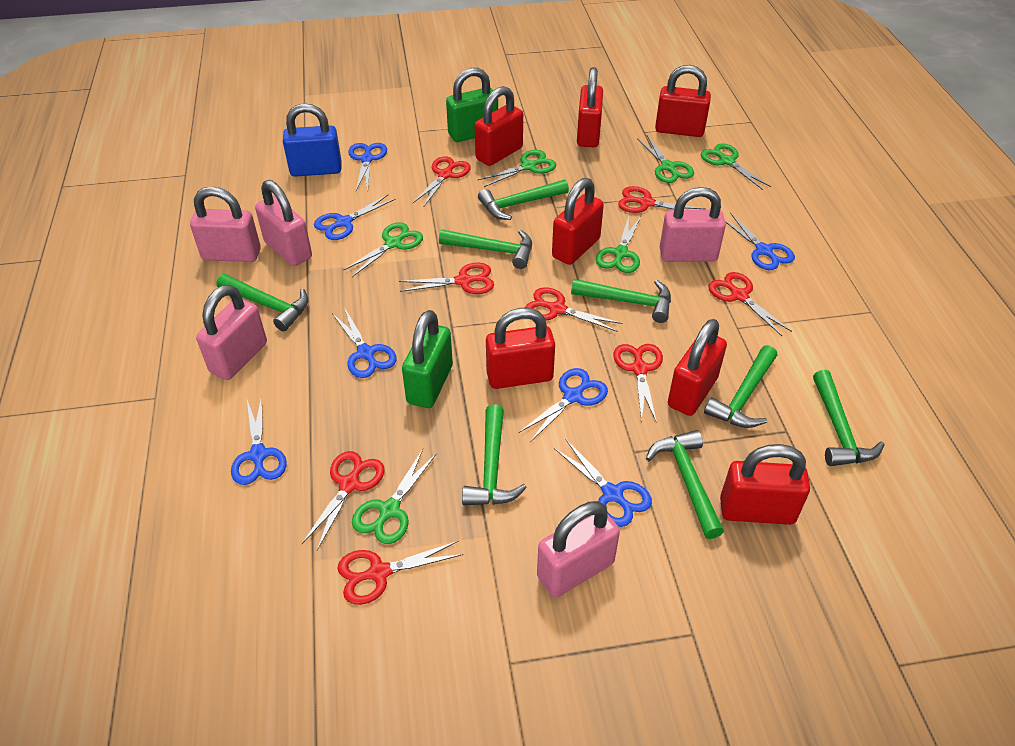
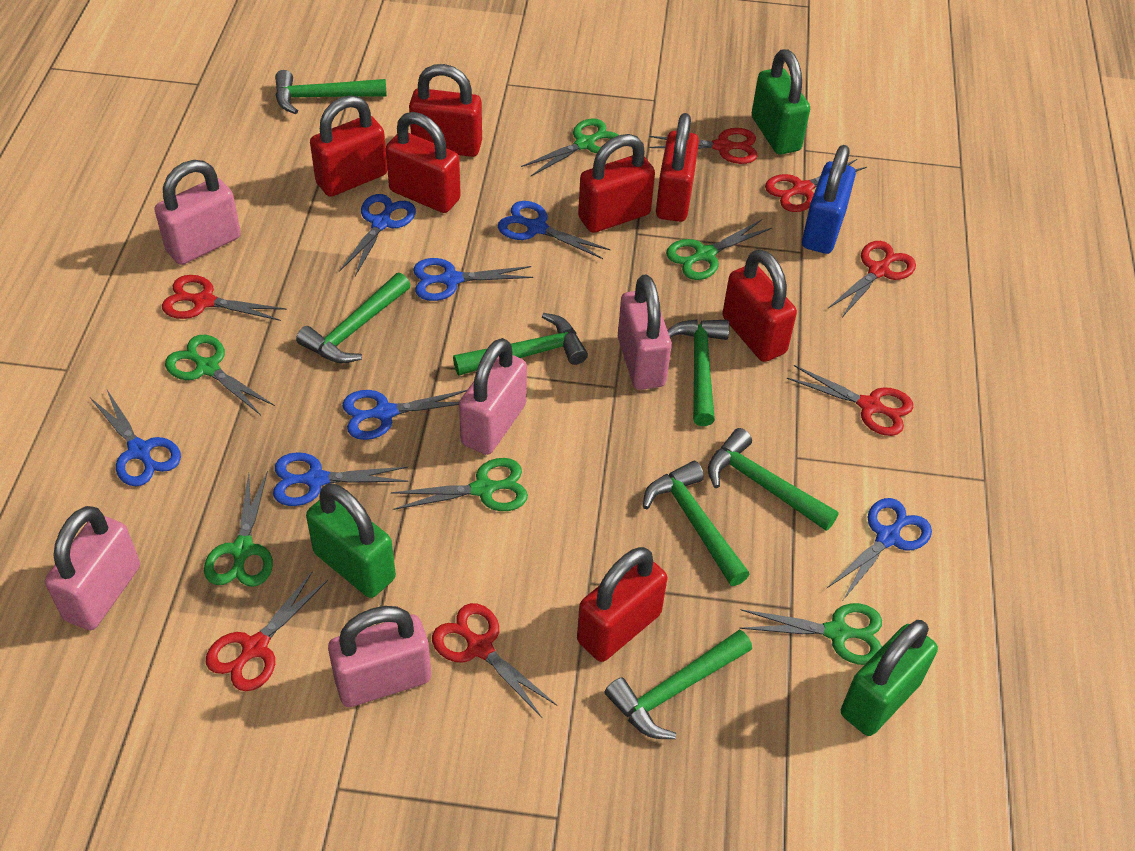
green hammer: 8 -> 7
green padlock: 2 -> 3
red scissors: 8 -> 7

